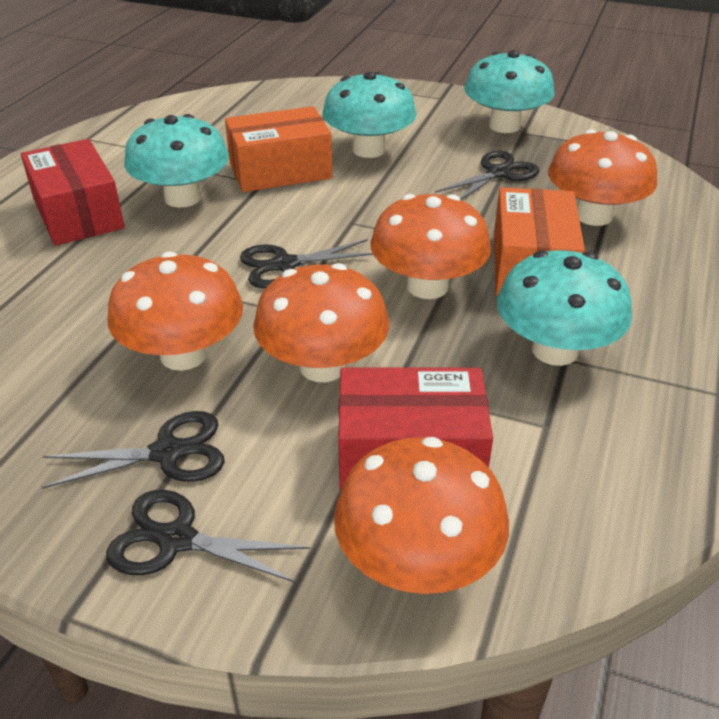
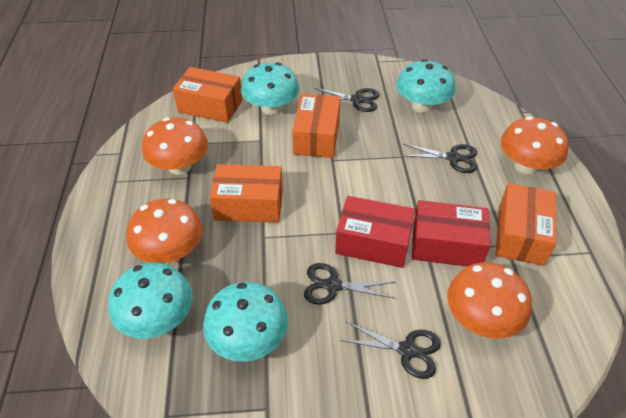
orange box: 2 -> 4
orange mushroom: 5 -> 4

